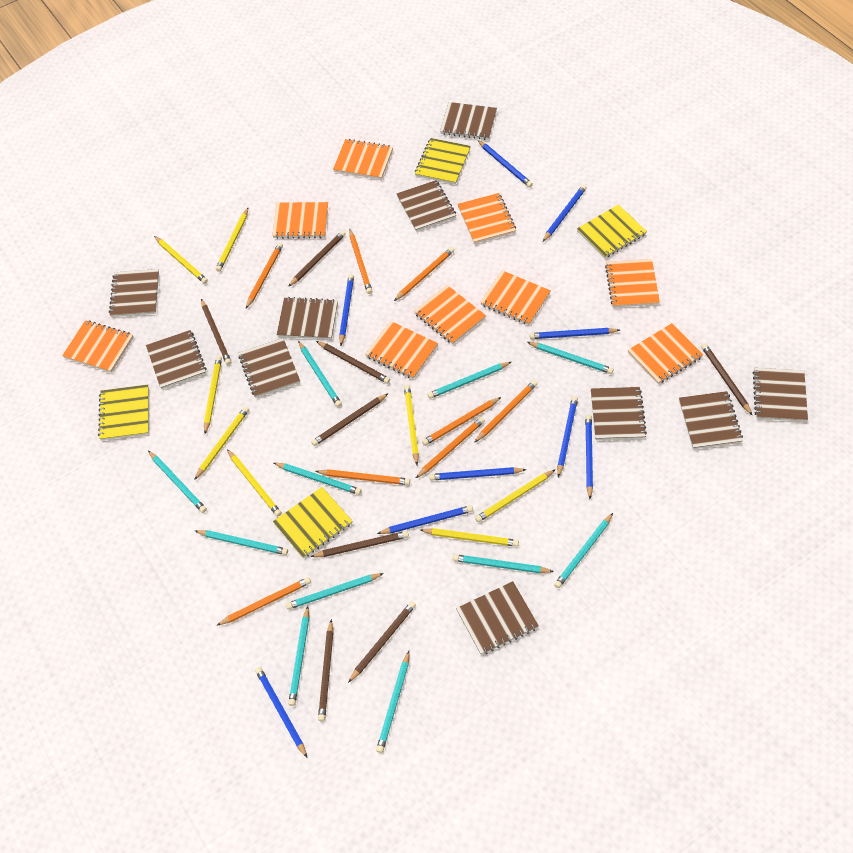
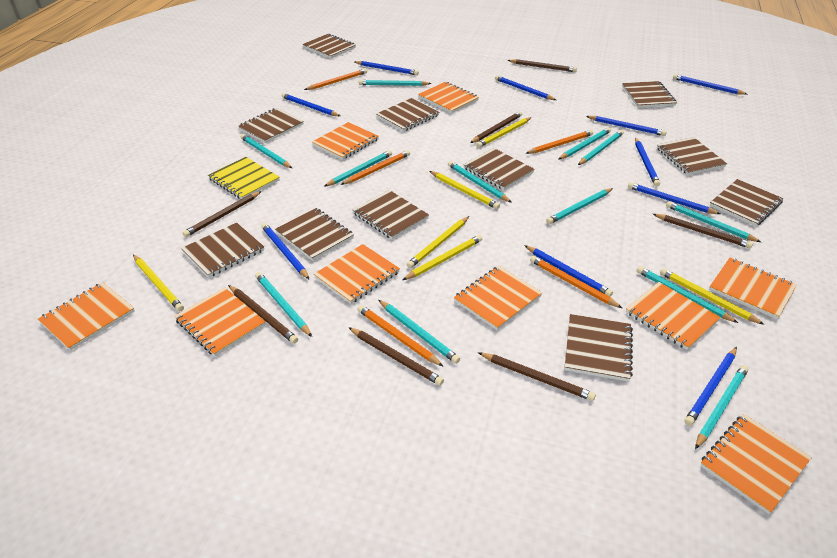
blue pencil: 9 -> 10
brown notebook: 10 -> 11
brown pencil: 8 -> 7
orange pencil: 8 -> 5
turquoise pencil: 11 -> 12
yellow notebook: 4 -> 1
yellow pencil: 8 -> 6

